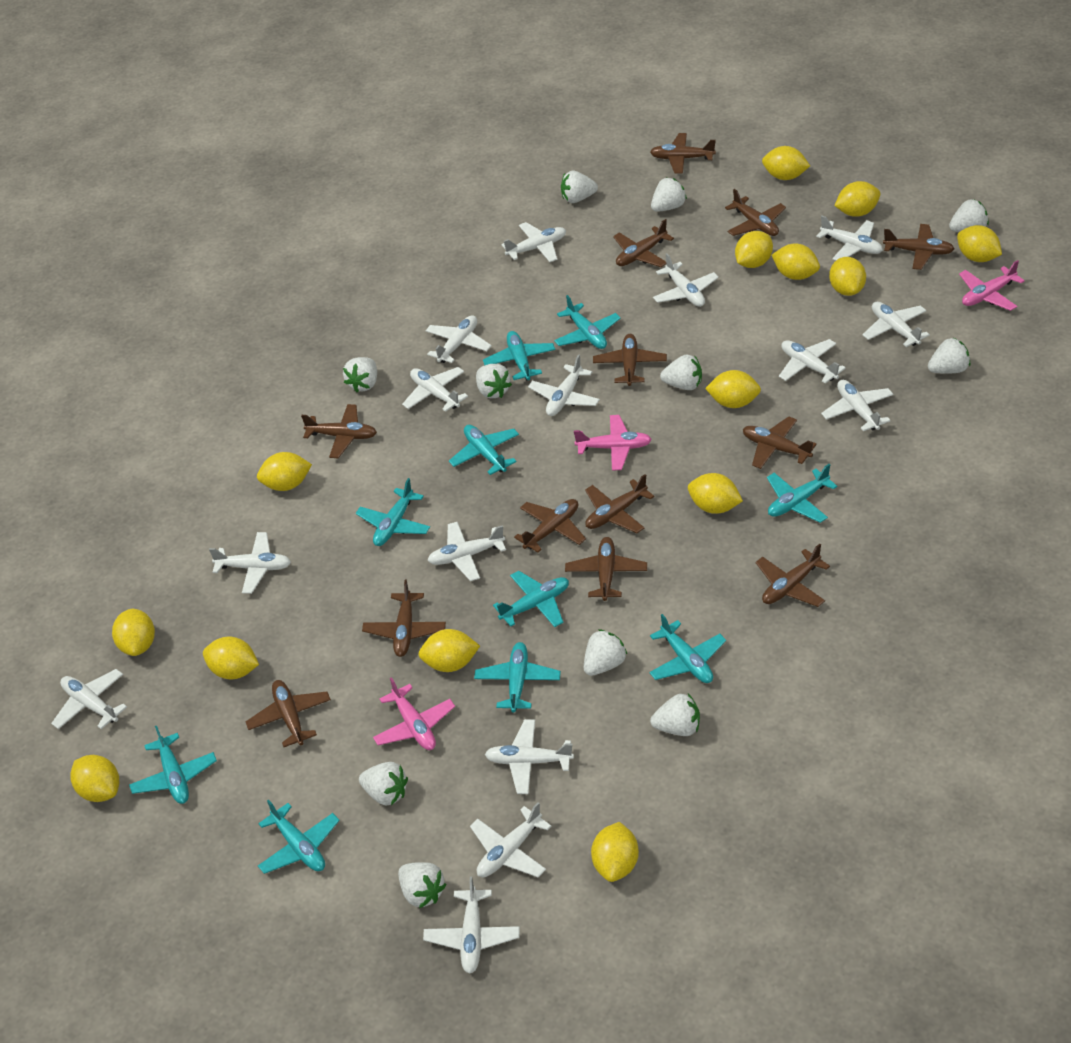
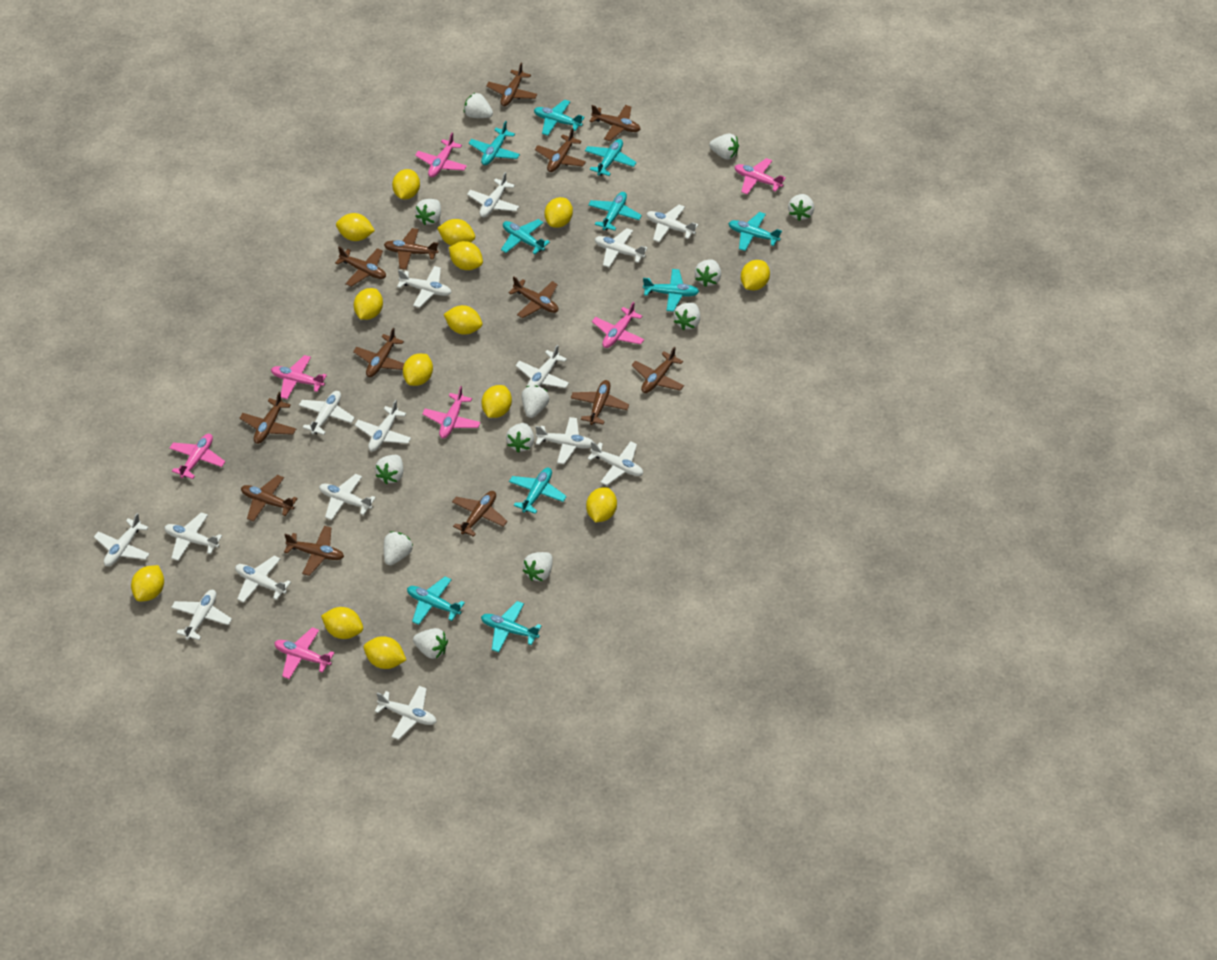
pink plane: 3 -> 7
white strawberry: 11 -> 12

